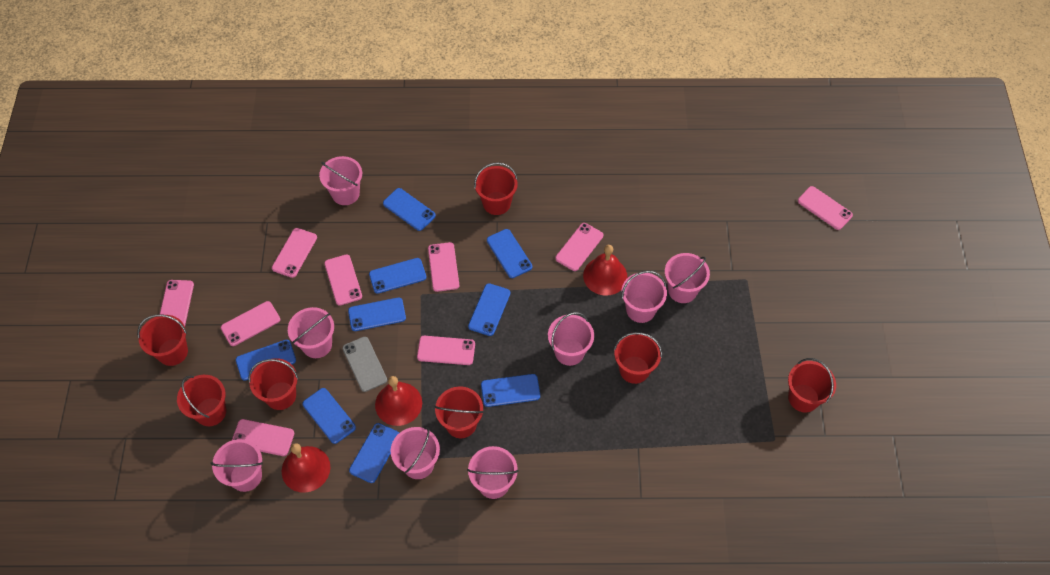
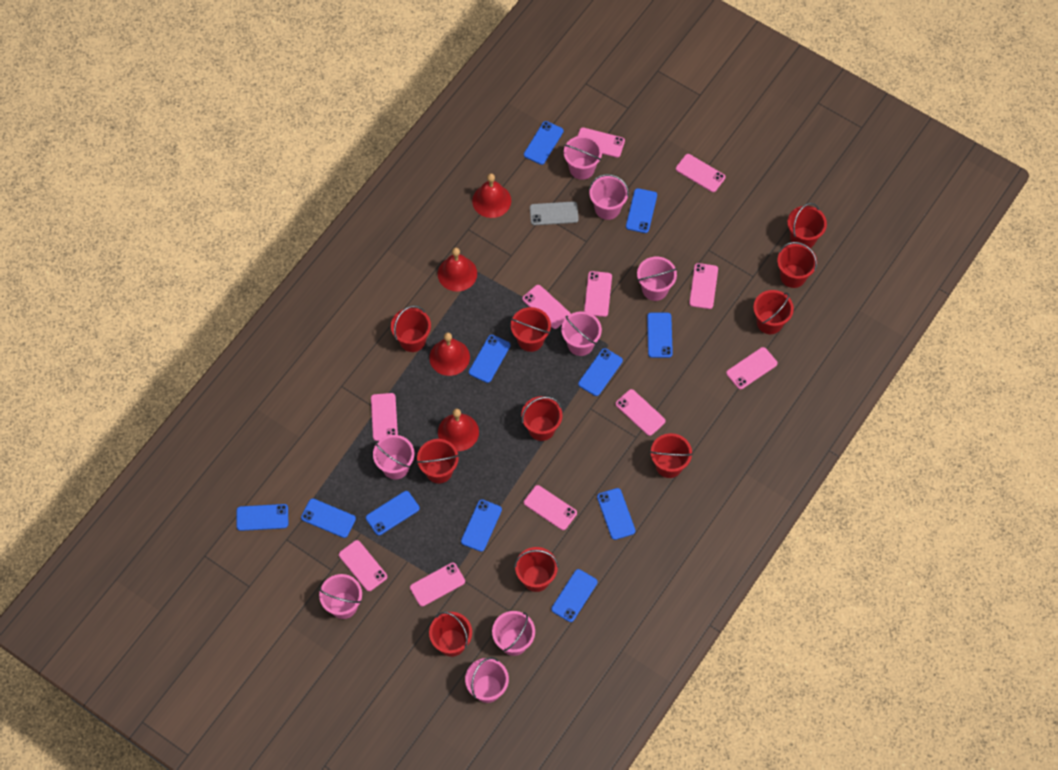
blue phone: 9 -> 11
pink phone: 9 -> 11
red bell: 3 -> 4
red bucket: 7 -> 10

